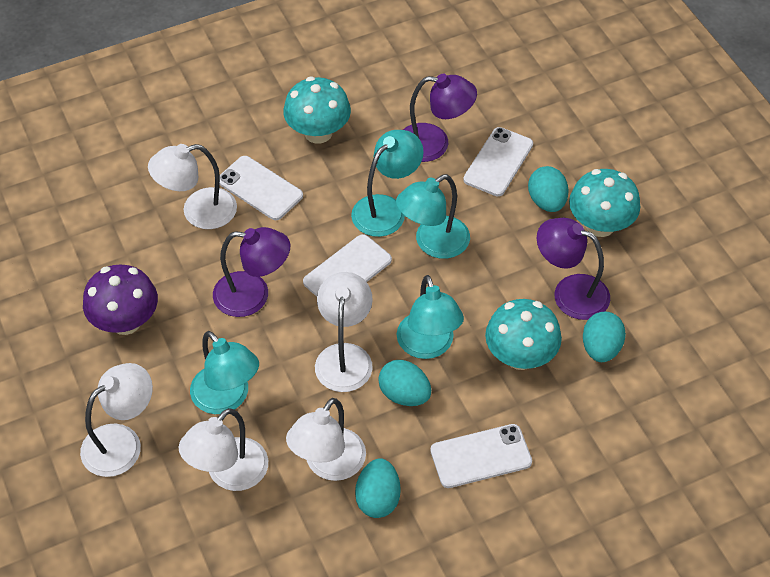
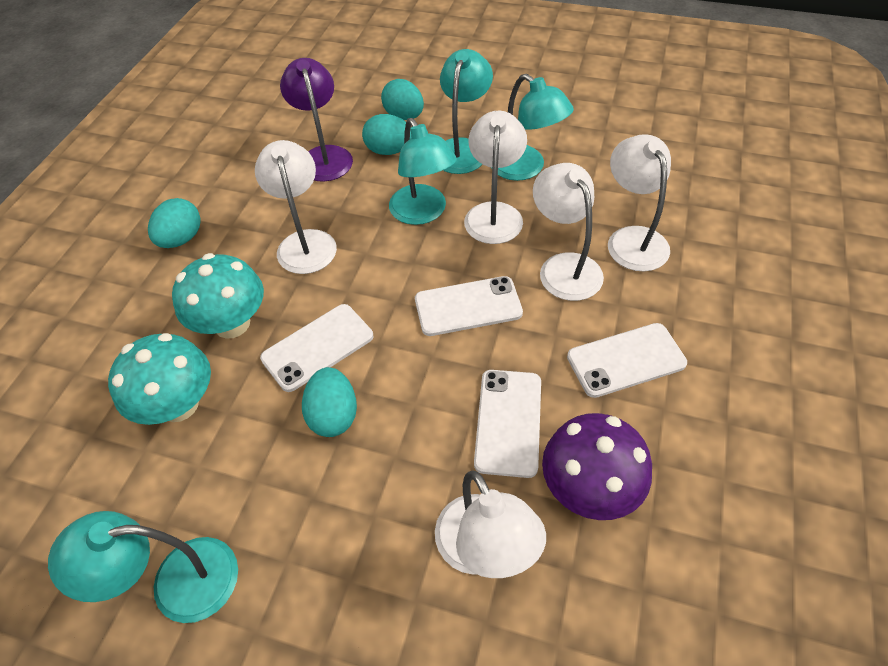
purple lamp: 3 -> 1
turquoise mushroom: 3 -> 2

